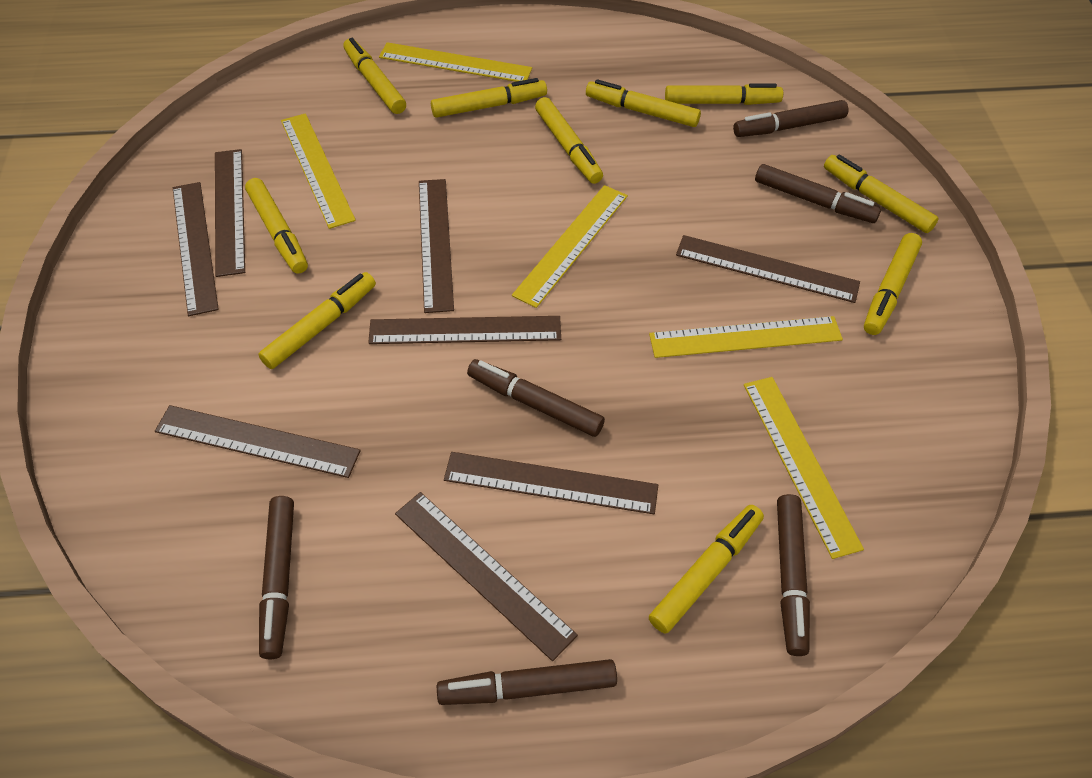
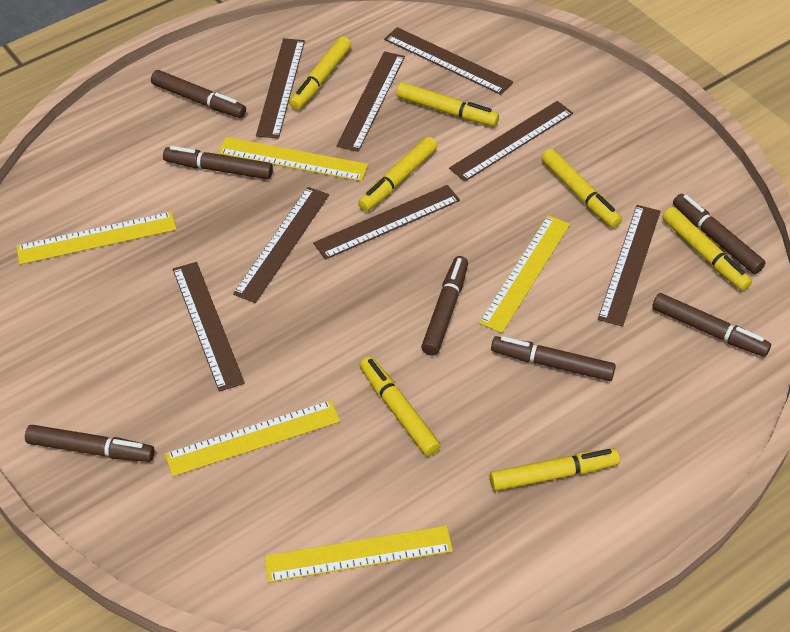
brown marker: 6 -> 7
yellow marker: 10 -> 7

